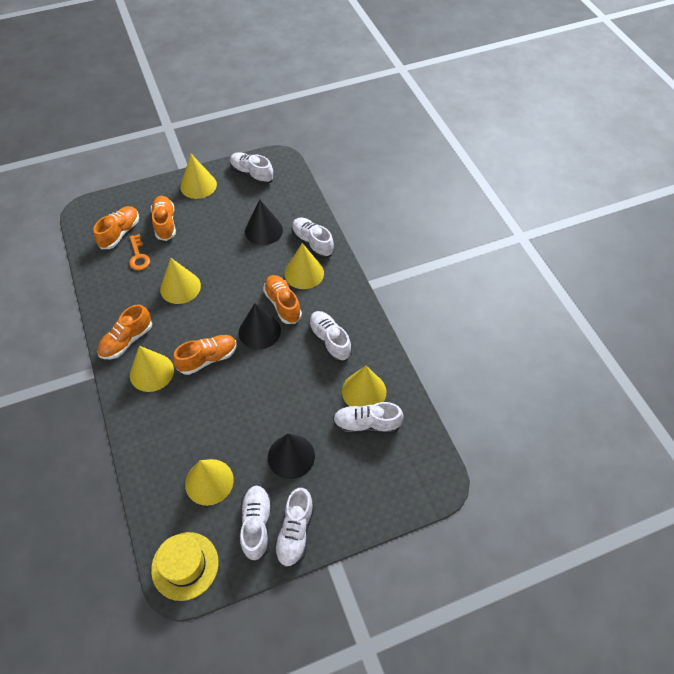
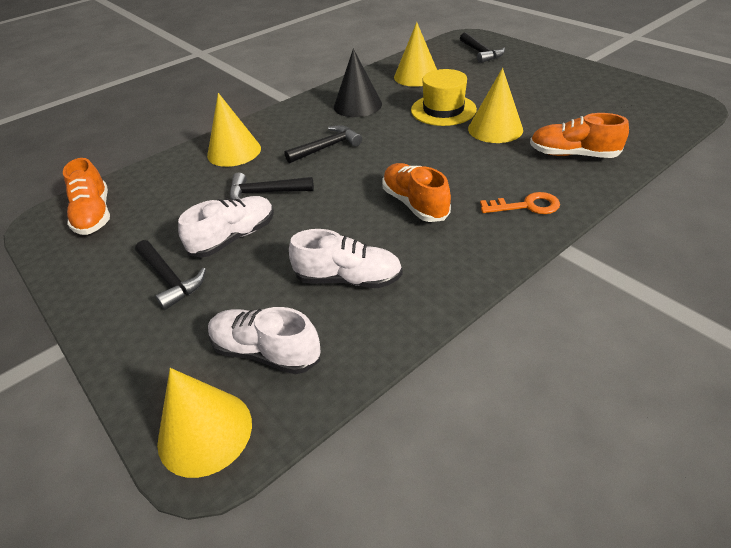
black cone: 3 -> 1
black hammer: 0 -> 4
orange shoe: 5 -> 3
white shoe: 6 -> 3
yellow cone: 6 -> 4

